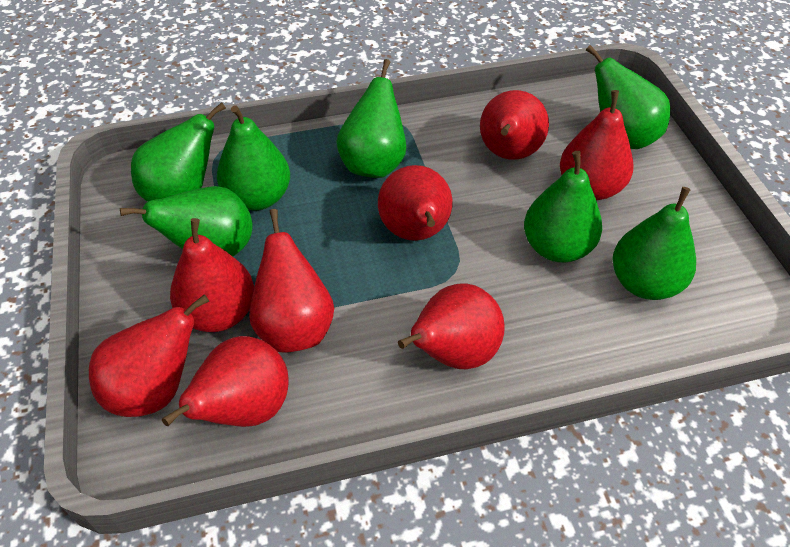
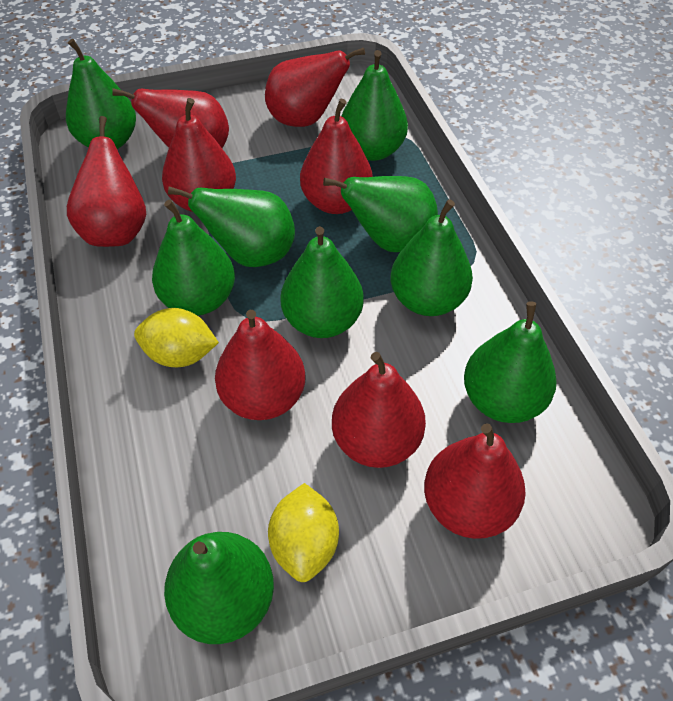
green pear: 7 -> 9
yellow lemon: 0 -> 2

